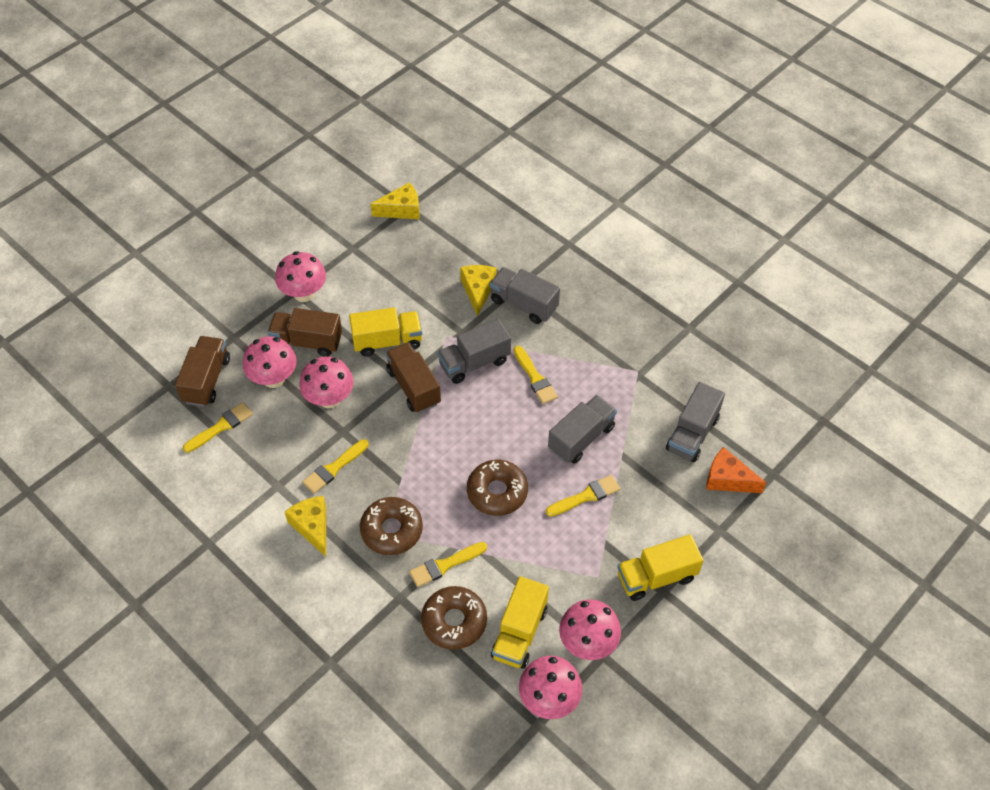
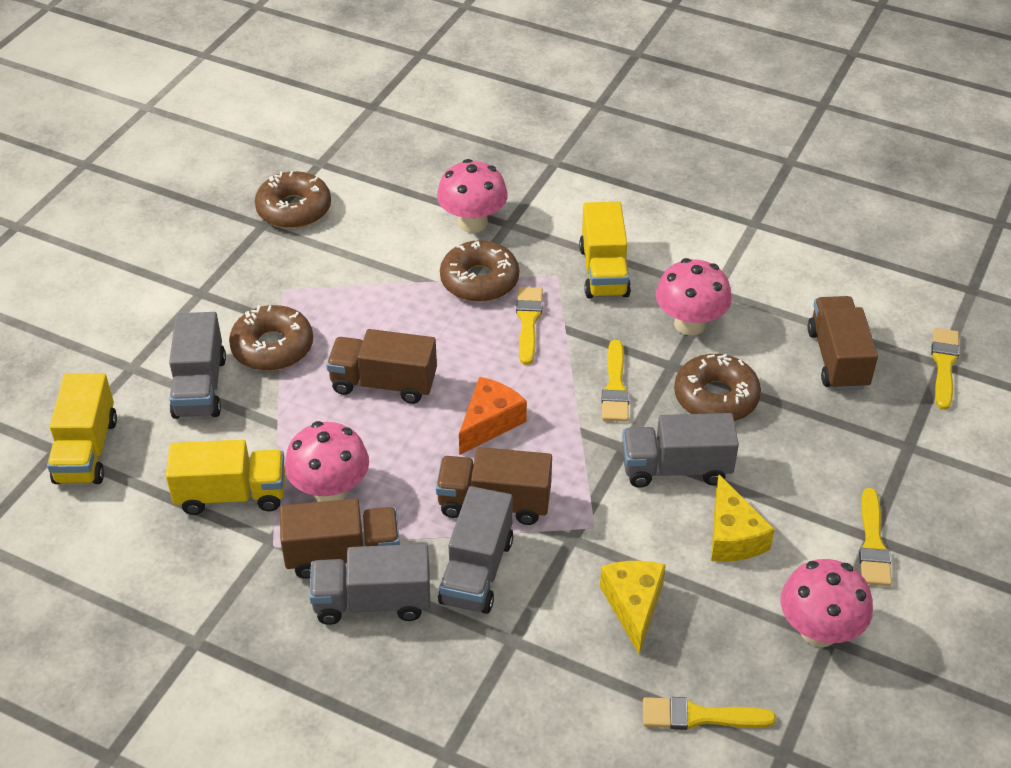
brown donut: 3 -> 4
brown truck: 3 -> 4
pink mushroom: 5 -> 4
yellow cheese: 3 -> 2

